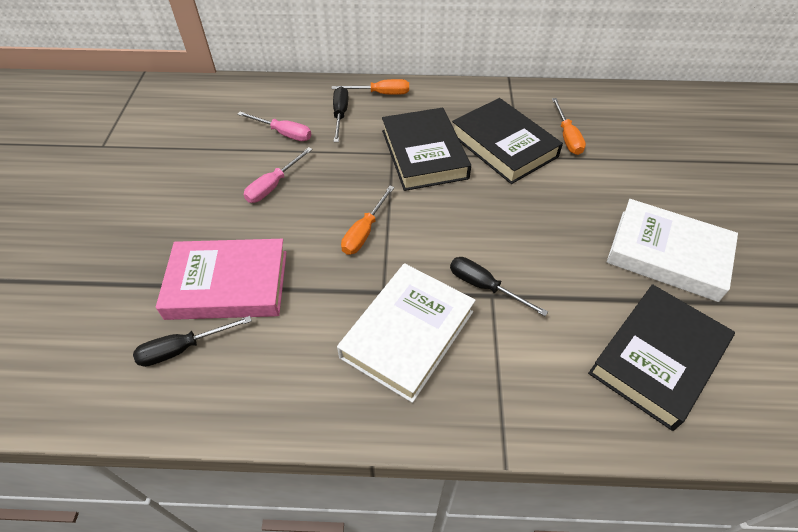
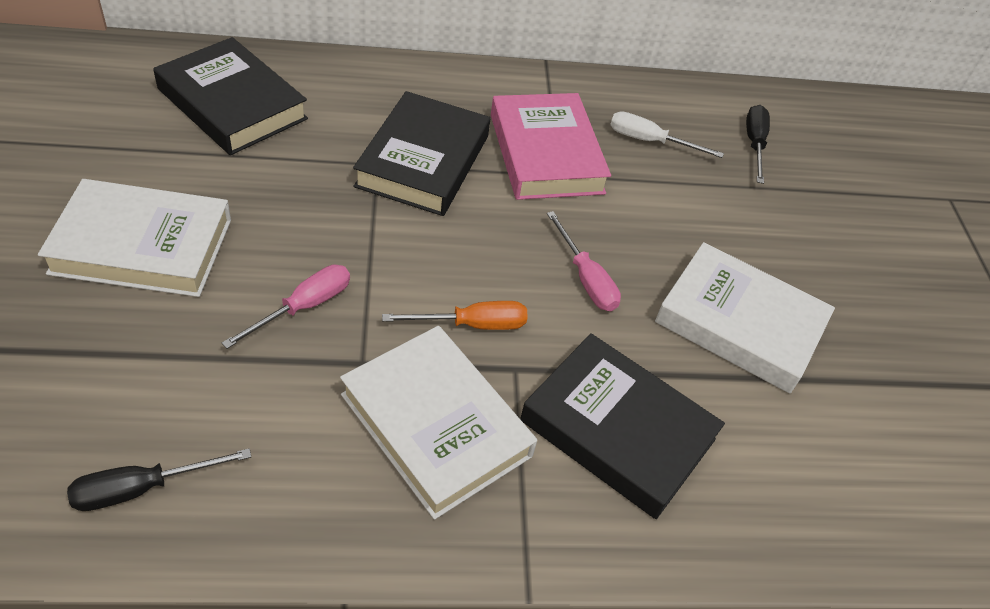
black screwdriver: 3 -> 2
orange screwdriver: 3 -> 1
white book: 2 -> 3
white screwdriver: 0 -> 1

